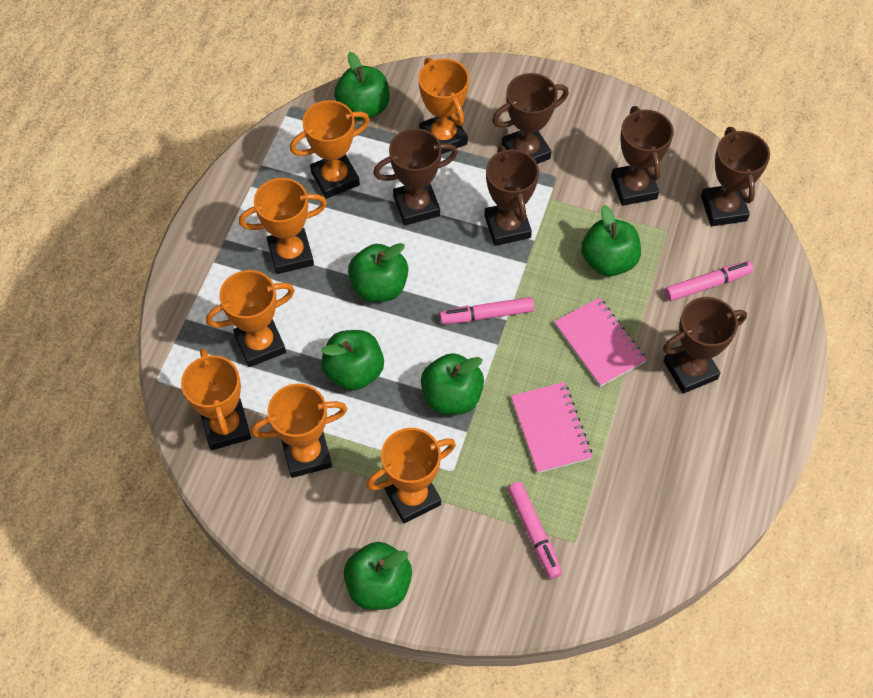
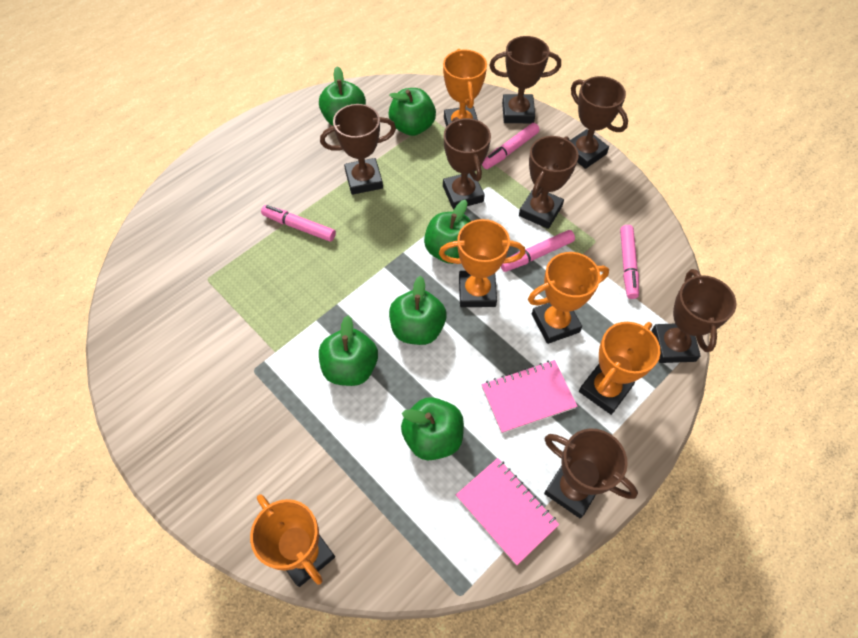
brown trophy: 6 -> 7
orange trophy: 7 -> 5
pink marker: 3 -> 4

